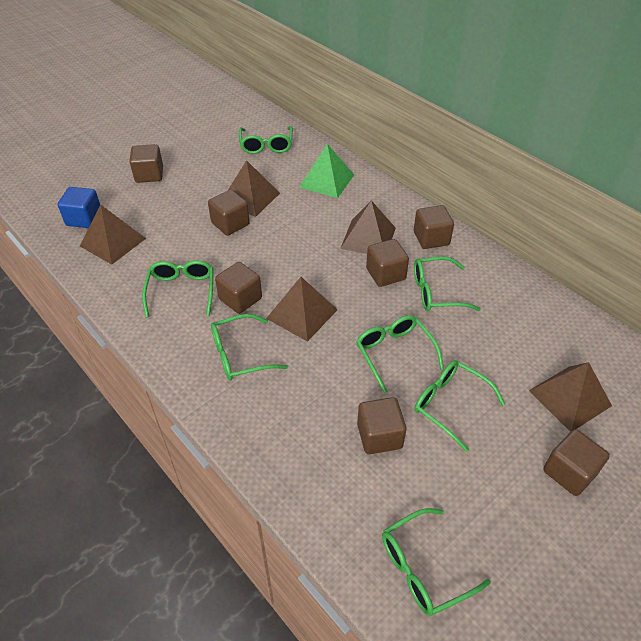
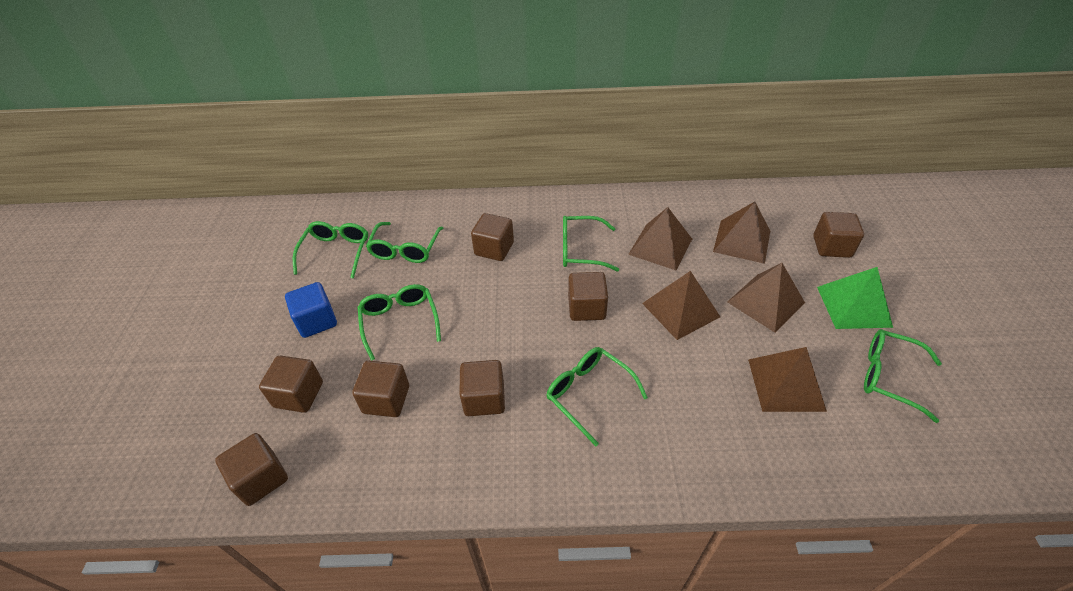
green glasses: 7 -> 6

